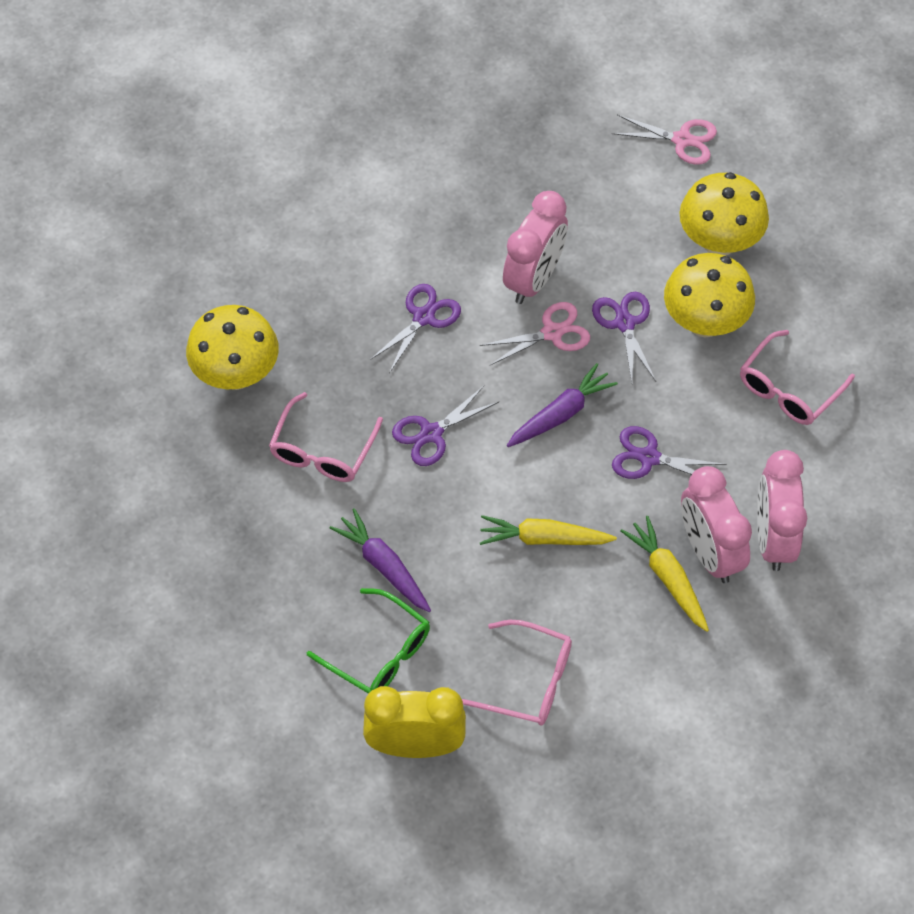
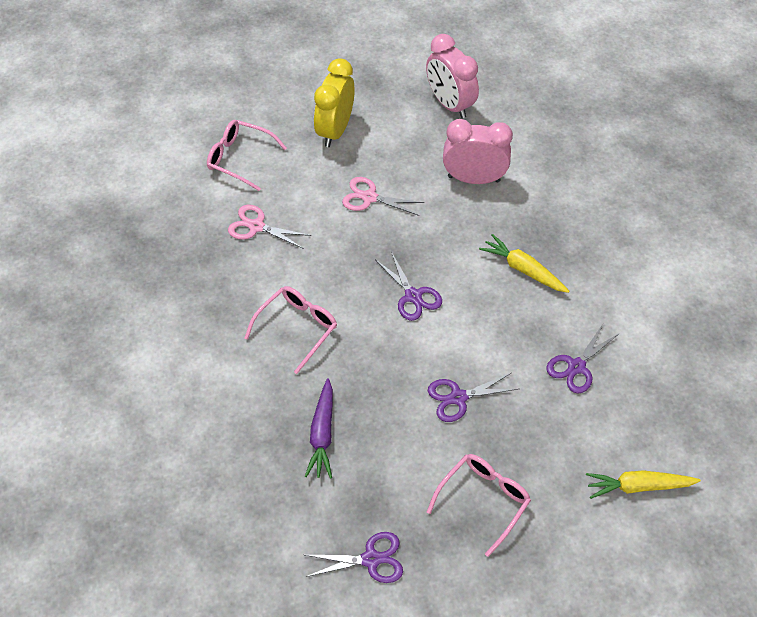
green glasses: 1 -> 0
pink clock: 3 -> 2
purple carrot: 2 -> 1
yellow mushroom: 3 -> 0

